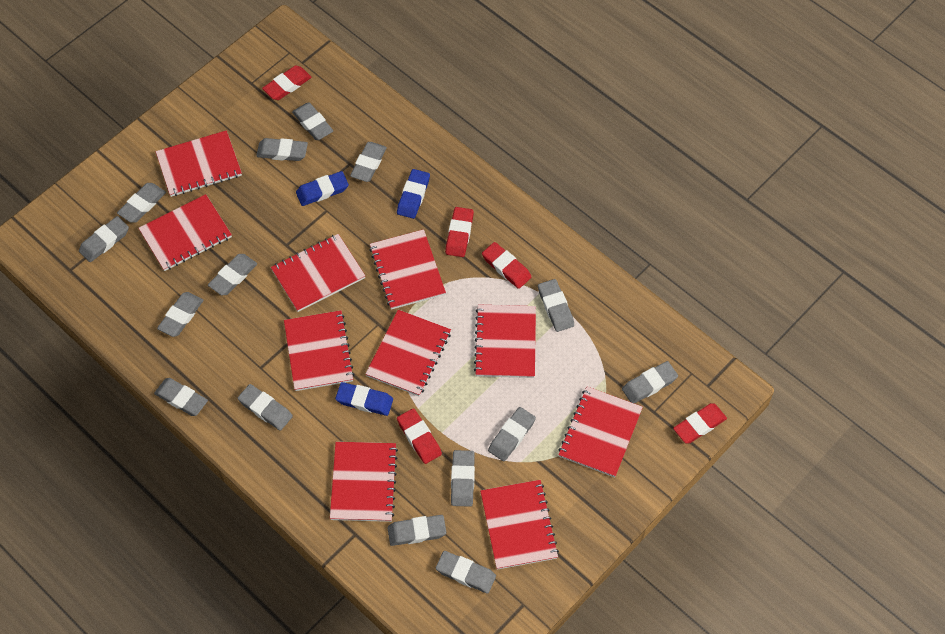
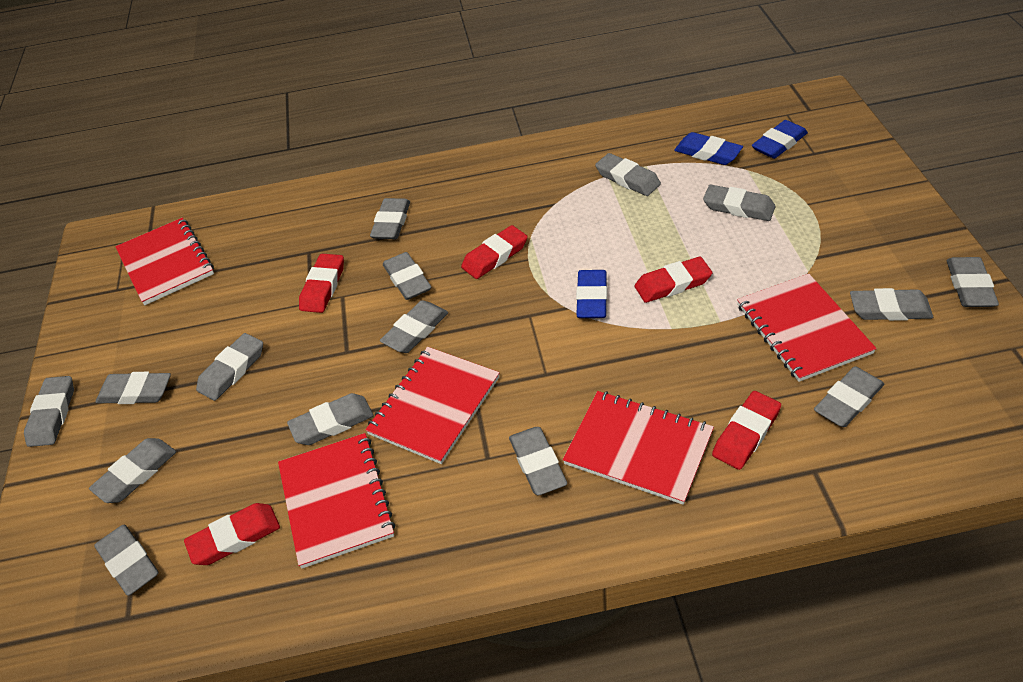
red notebook: 10 -> 5

